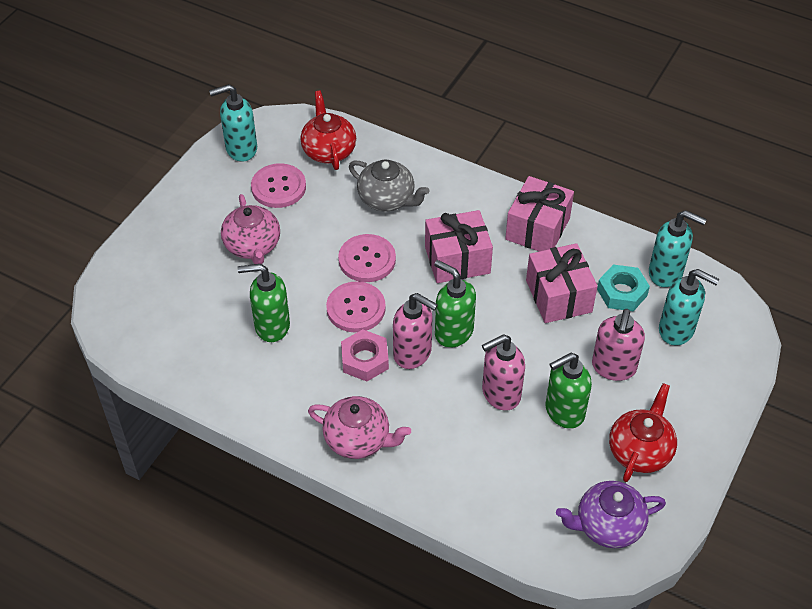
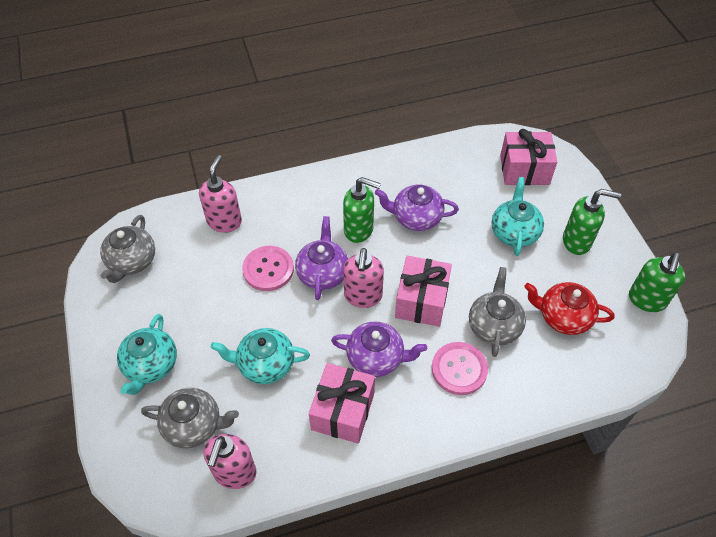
grey teapot: 1 -> 3
pink button: 3 -> 2
pink nut: 1 -> 0
pink teapot: 2 -> 0
purple teapot: 1 -> 3
red teapot: 2 -> 1
turquoise nut: 1 -> 0
turquoise soap dispenser: 3 -> 0
turquoise teapot: 0 -> 3

